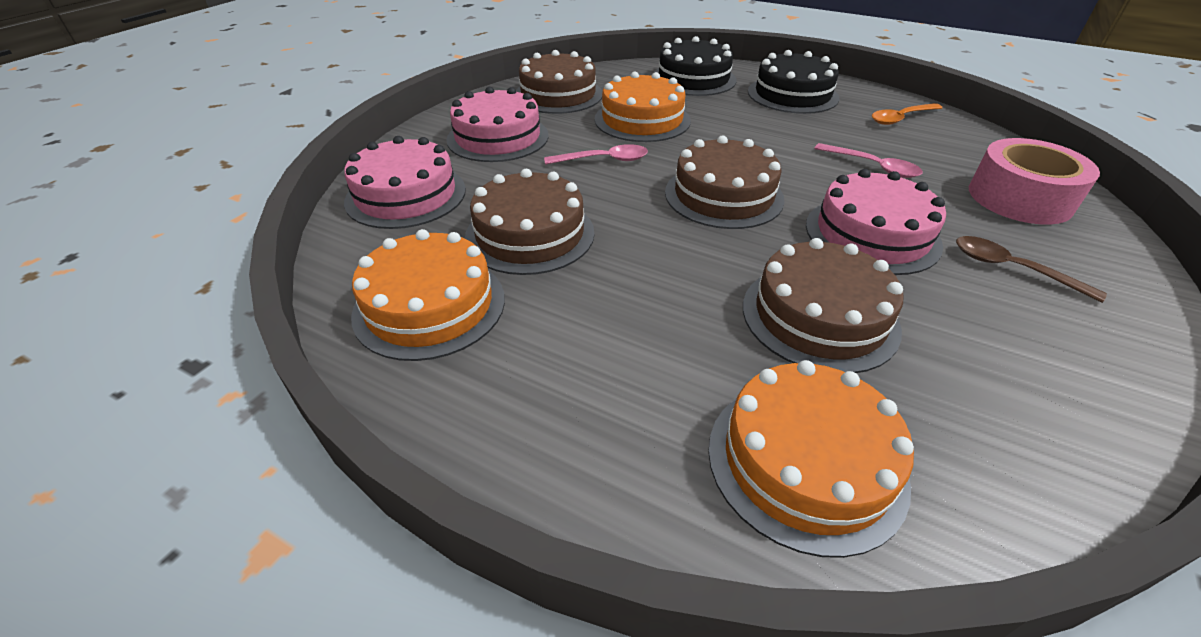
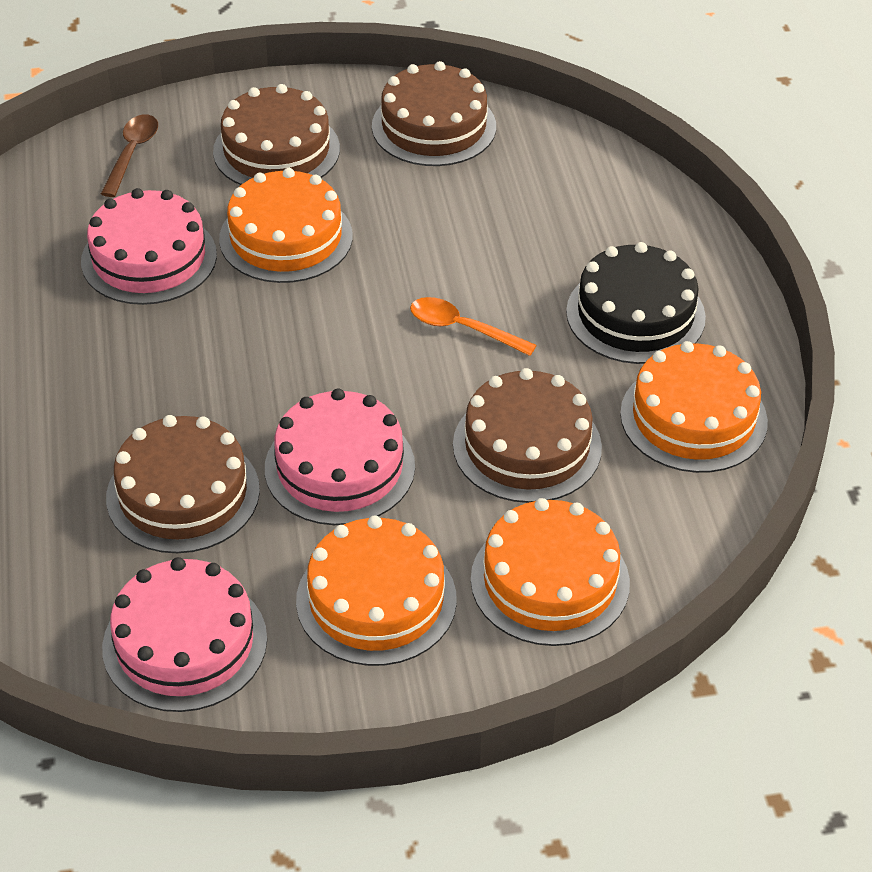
black cake: 2 -> 1
orange cake: 3 -> 4
pink spoon: 2 -> 0
pink tape: 1 -> 0

